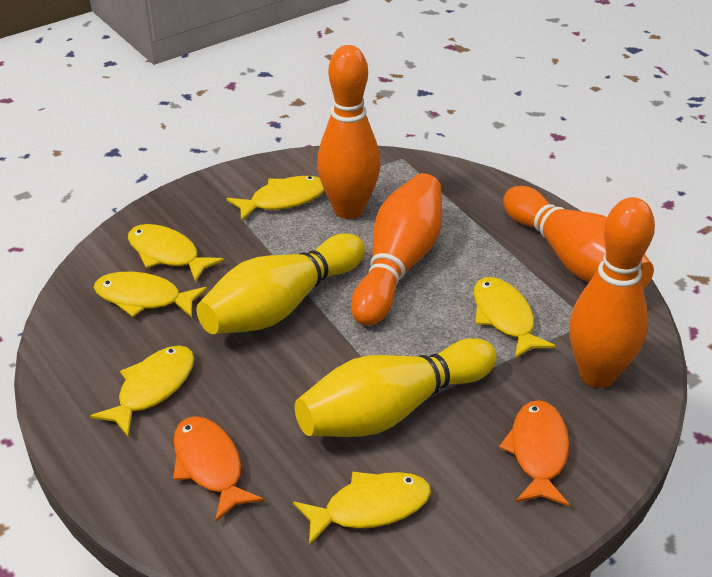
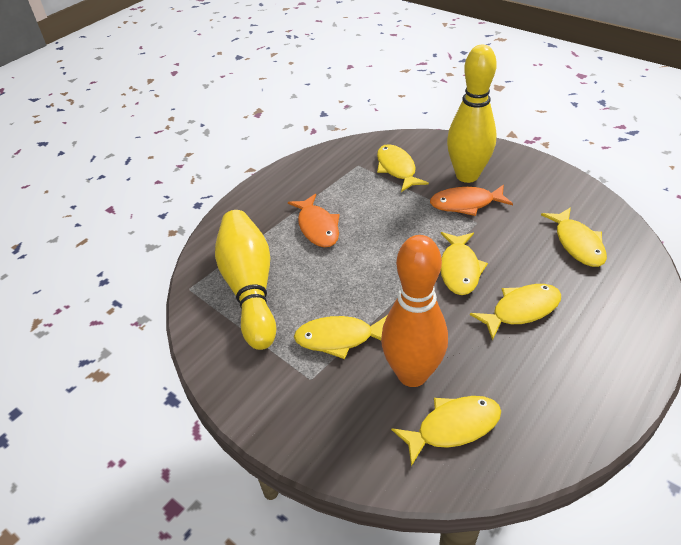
orange bowling pin: 4 -> 1

